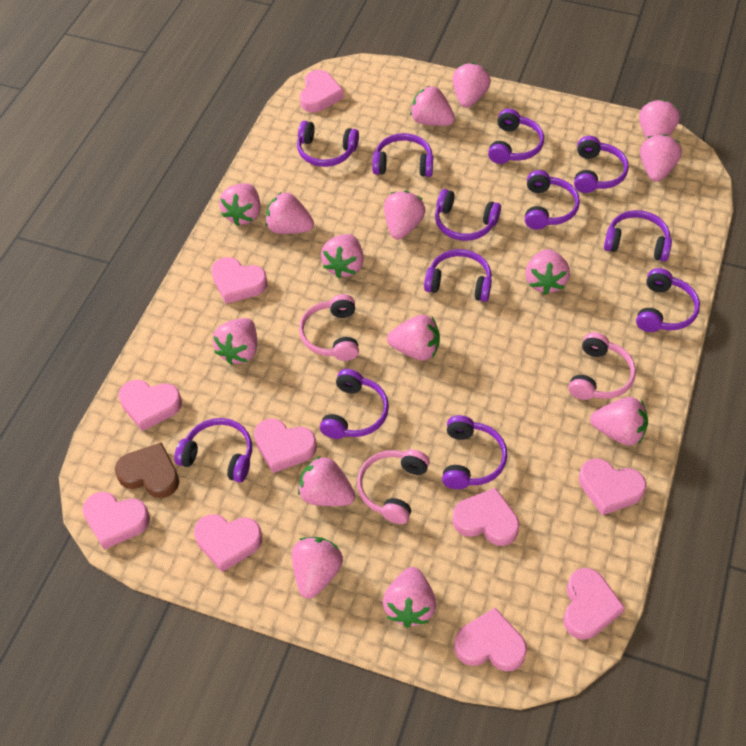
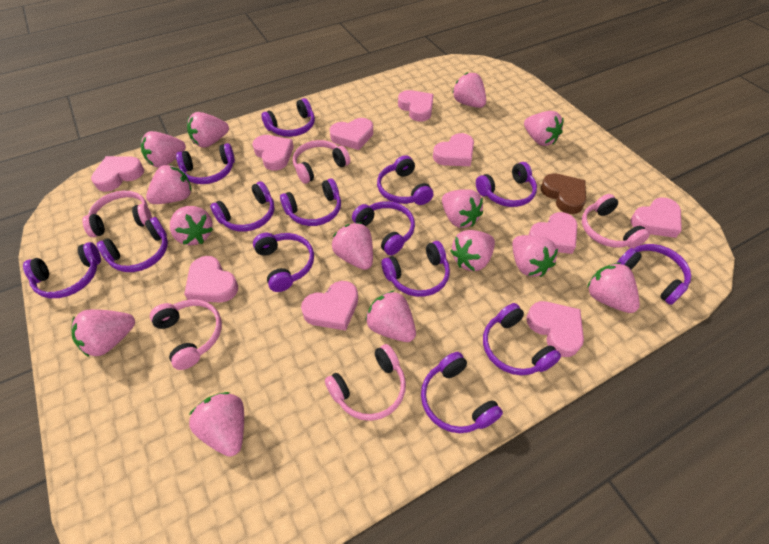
pink headphones: 3 -> 5
pink strawberry: 15 -> 14
purple headphones: 12 -> 14

